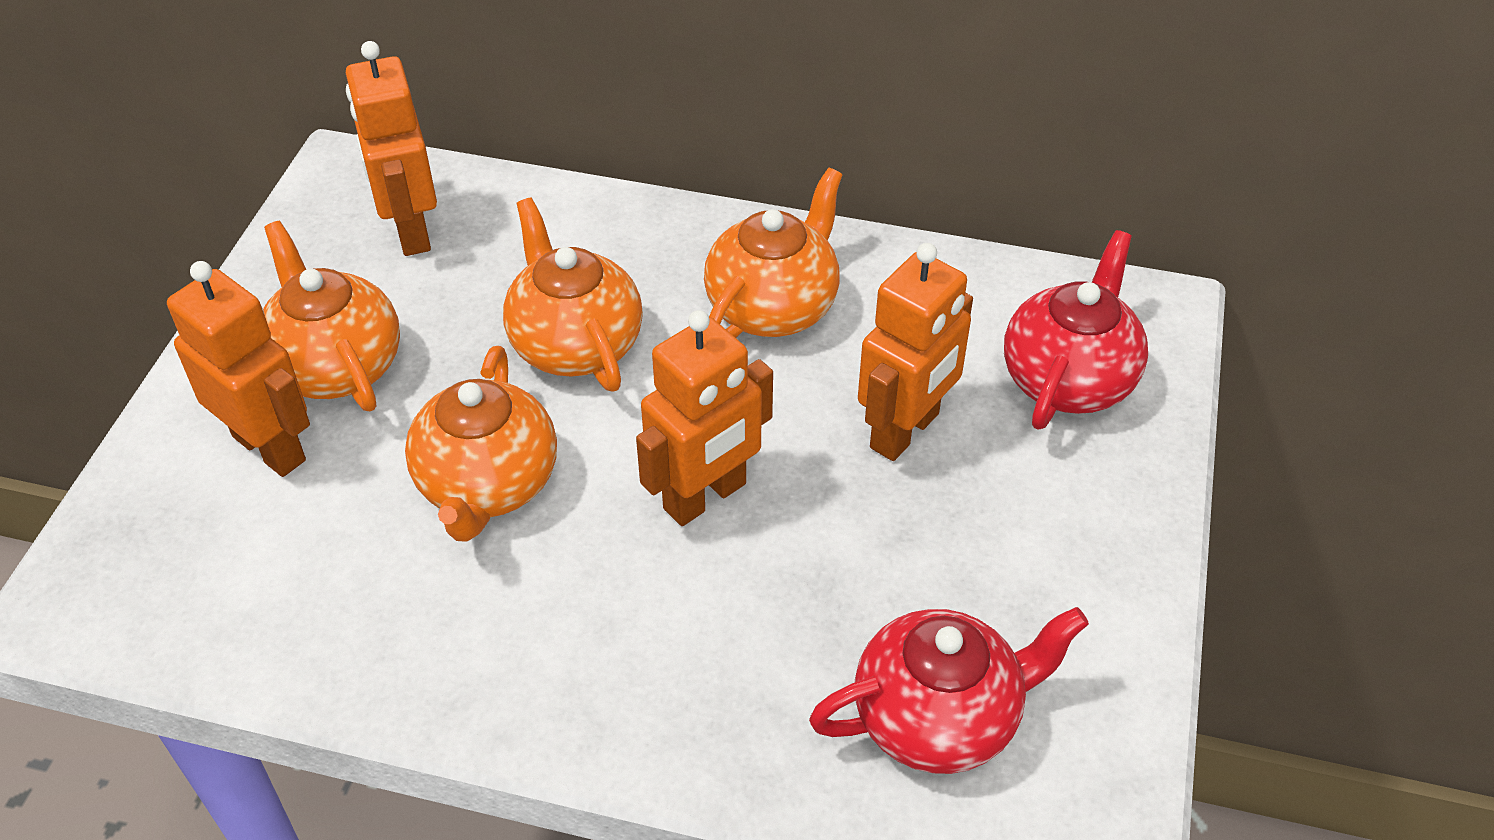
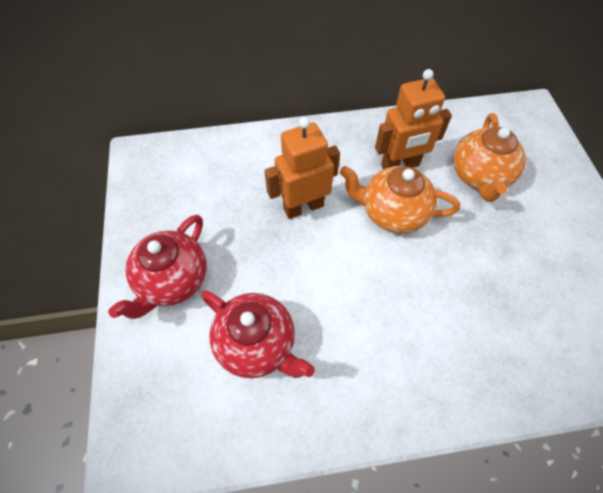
orange robot: 4 -> 2
orange teapot: 4 -> 2

